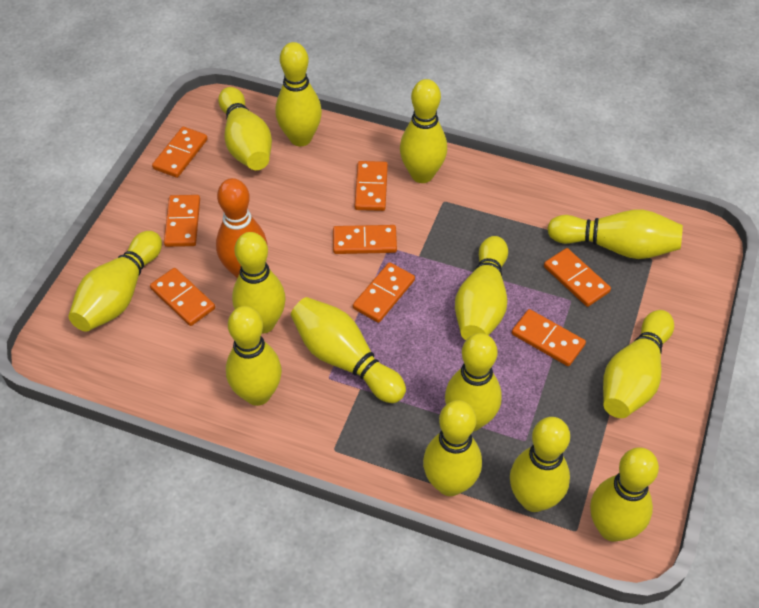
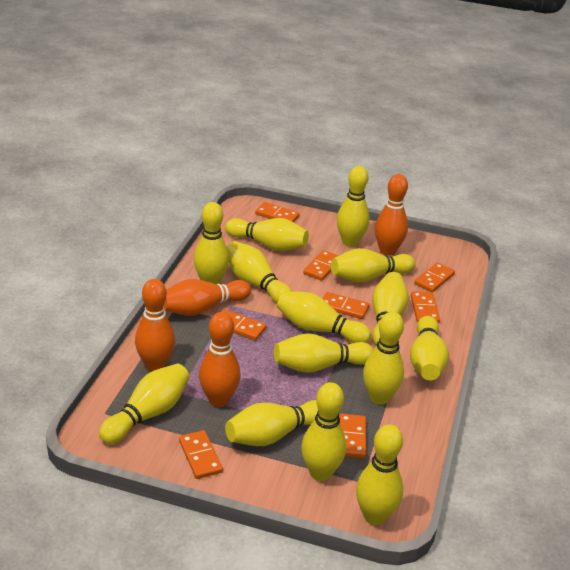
orange bowling pin: 1 -> 4

